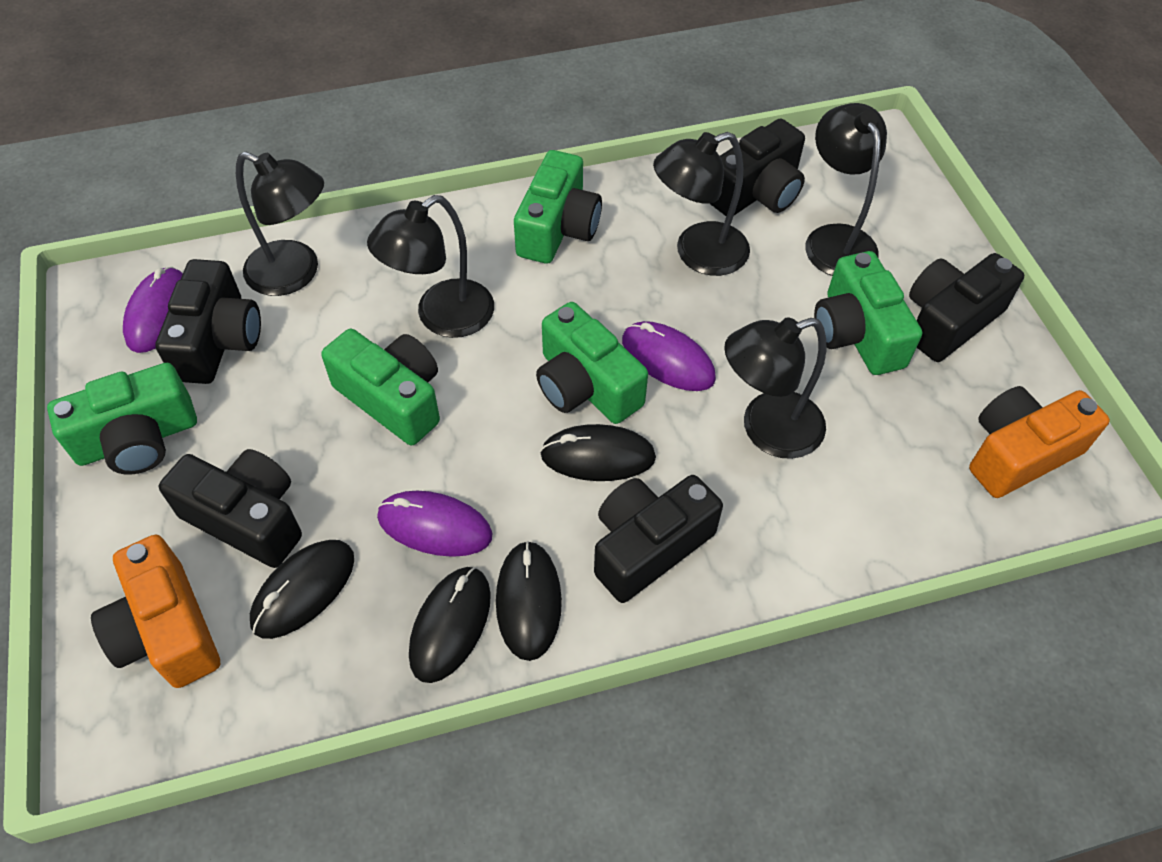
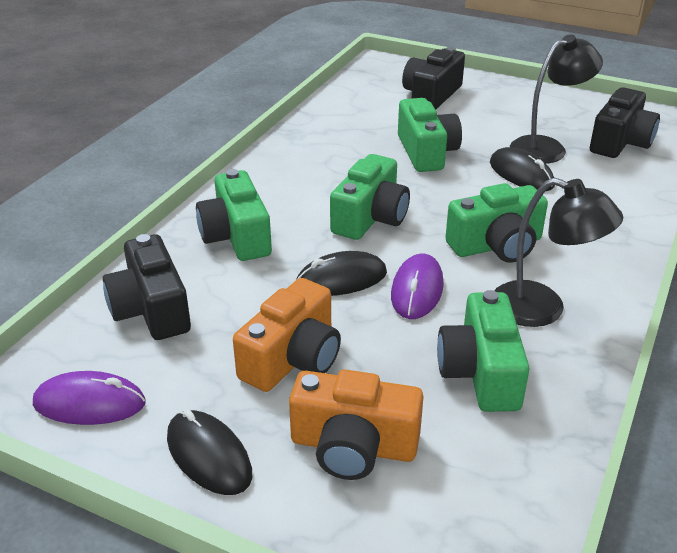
black camera: 5 -> 3
black lamp: 5 -> 2
black mouse: 4 -> 3
purple mouse: 3 -> 2

